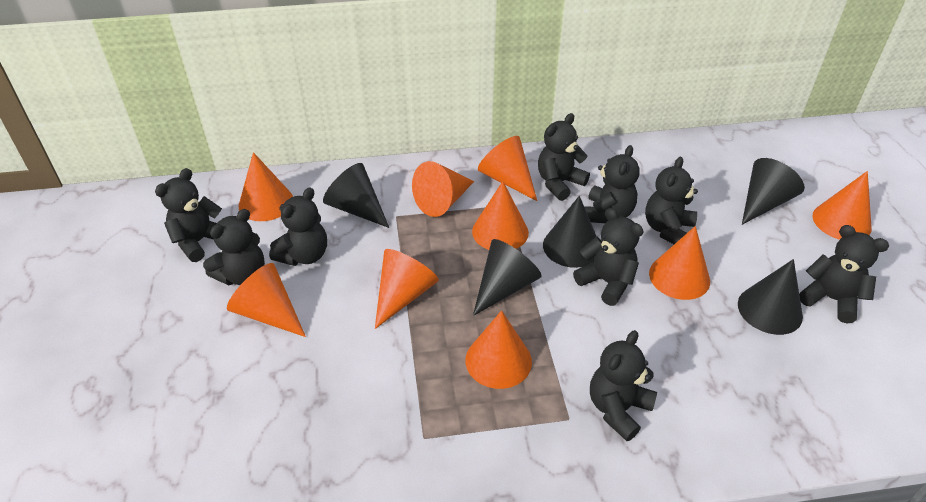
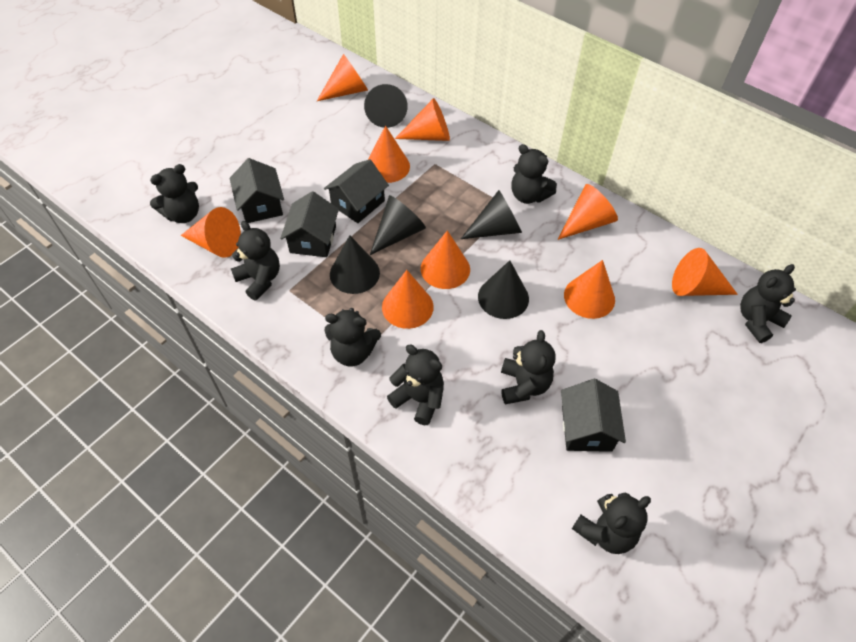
black house: 0 -> 4
black teddy bear: 9 -> 8

